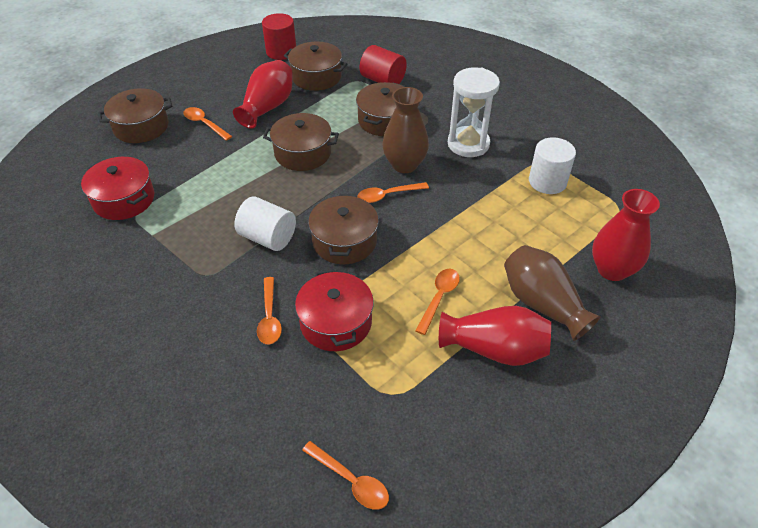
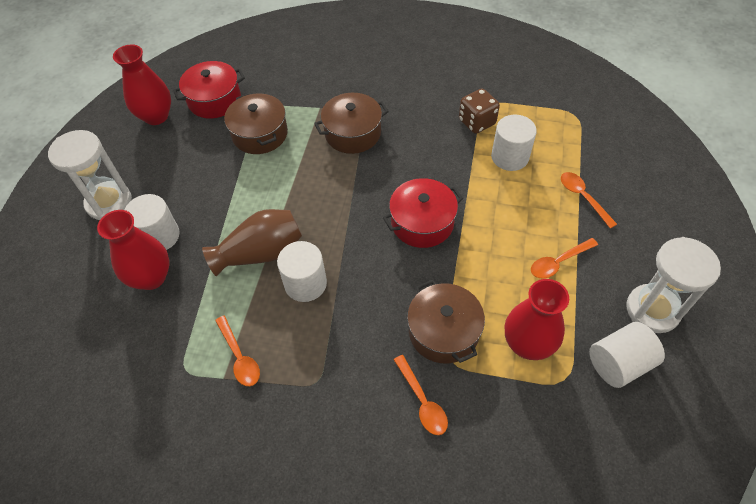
brown dice: 0 -> 1
brown pot: 5 -> 3
brown vase: 2 -> 1
orange spoon: 5 -> 4
red cylinder: 2 -> 0
white cylinder: 2 -> 4
white hourglass: 1 -> 2

